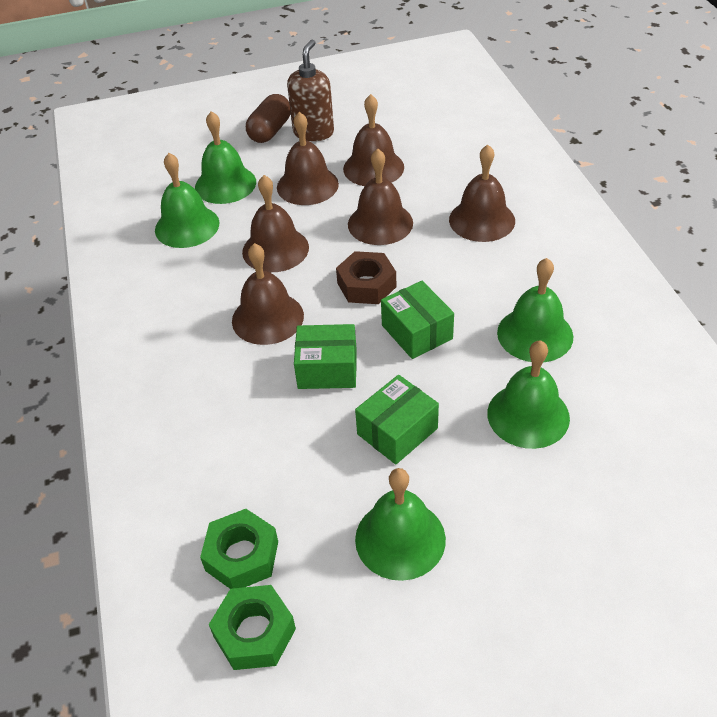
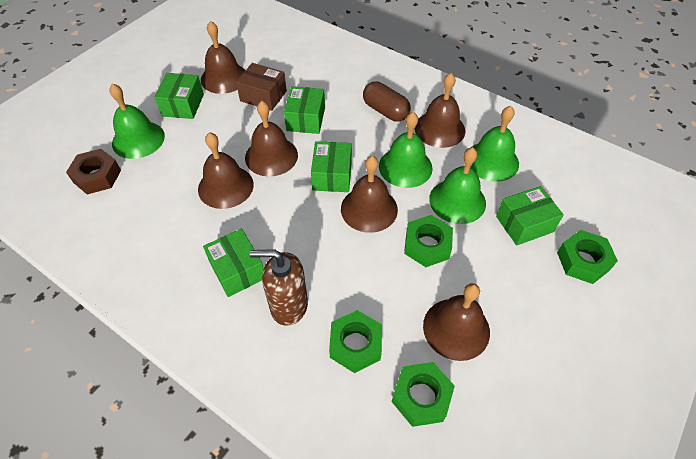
brown box: 0 -> 1
green bell: 5 -> 4
green box: 3 -> 5
green nut: 2 -> 4

